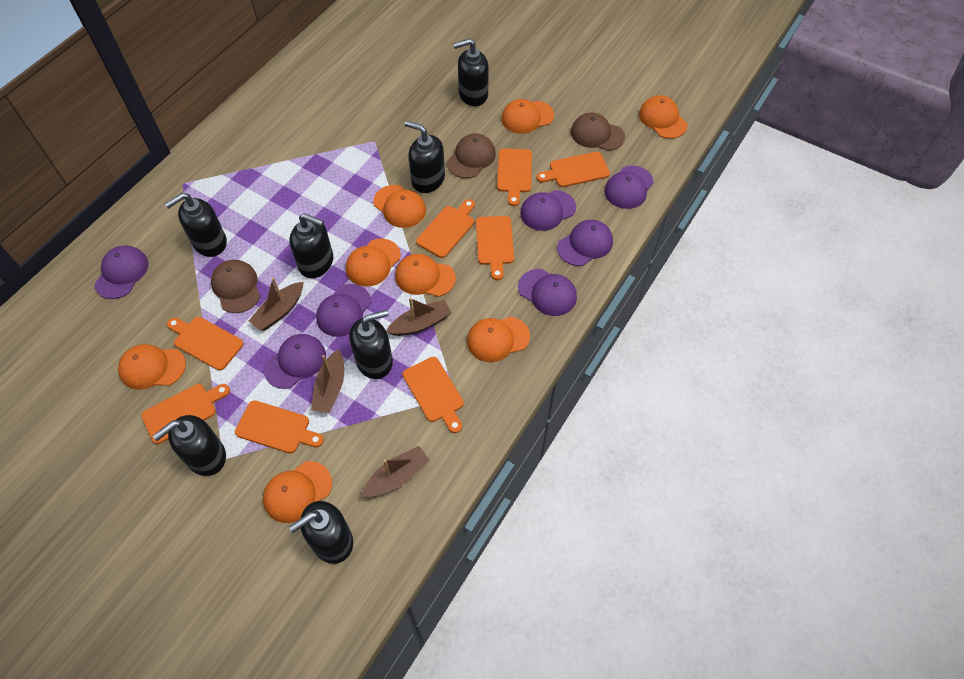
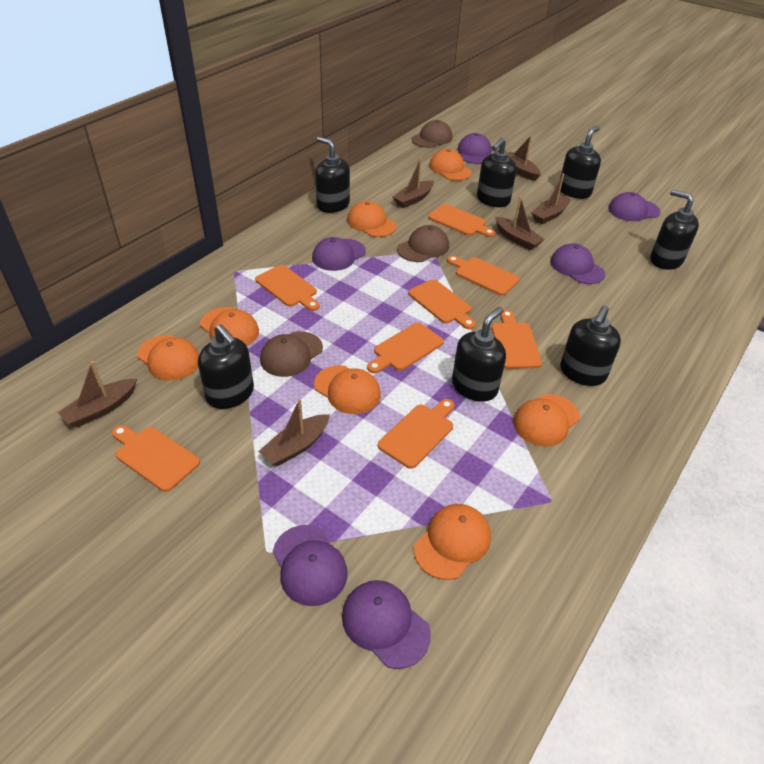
brown boat: 4 -> 6
orange cap: 8 -> 7
purple cap: 7 -> 6

